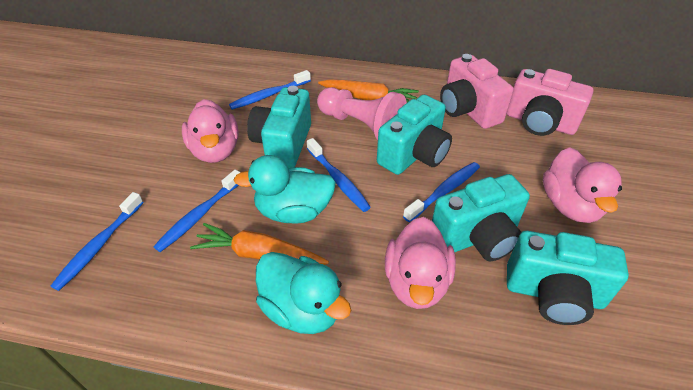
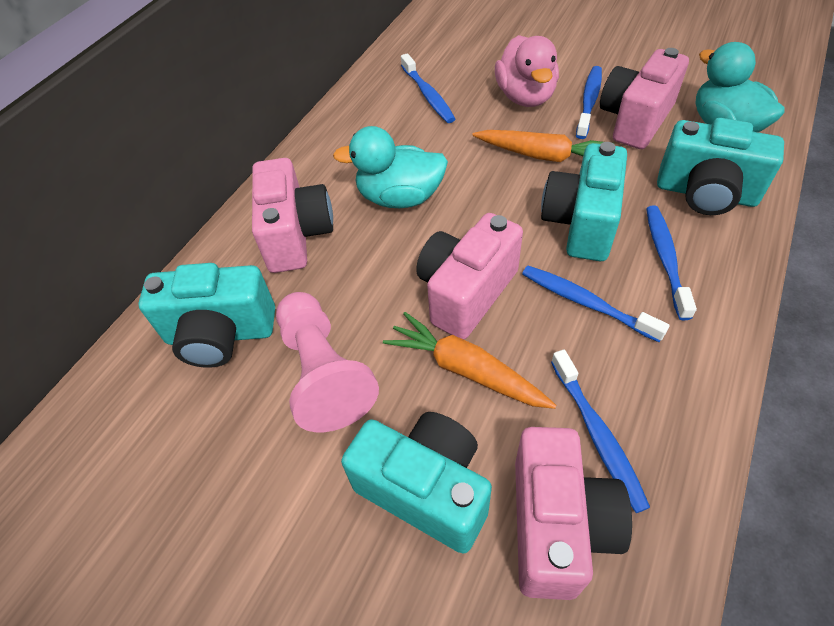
pink camera: 2 -> 4
pink duck: 3 -> 1

